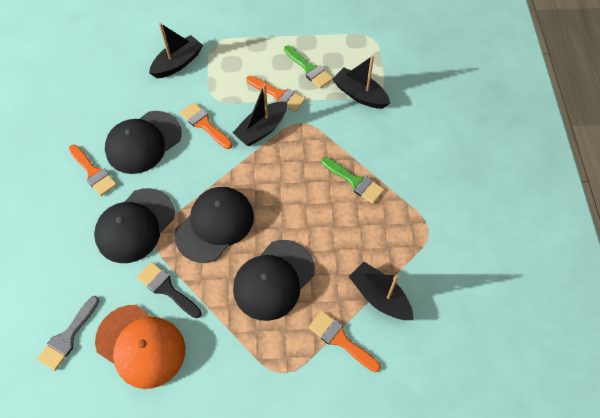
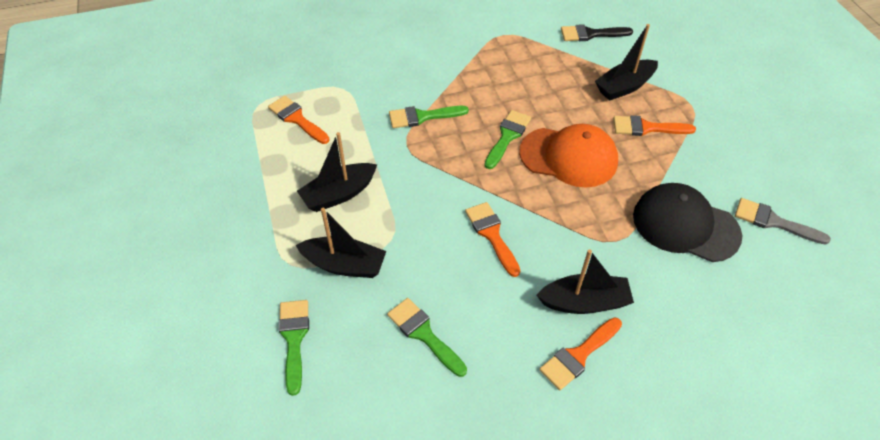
black cap: 4 -> 1
green brush: 2 -> 4

